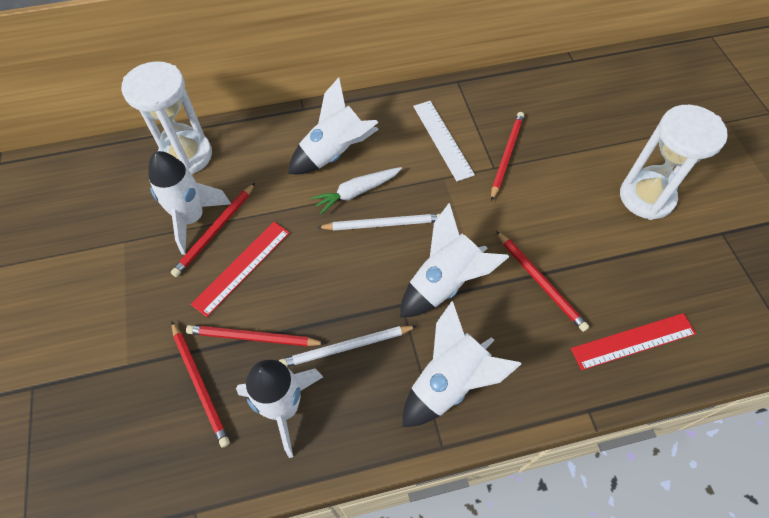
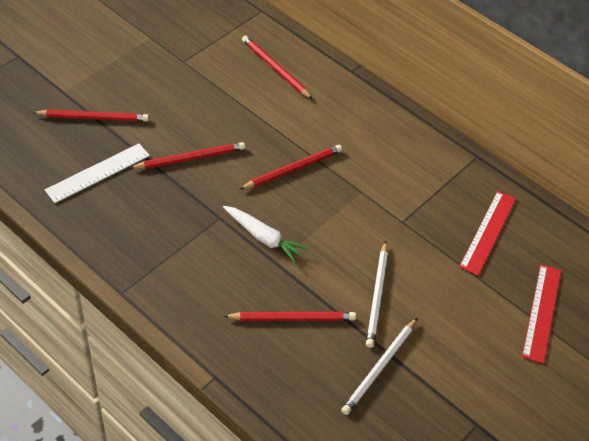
white hourglass: 2 -> 0
white rocket: 5 -> 0

